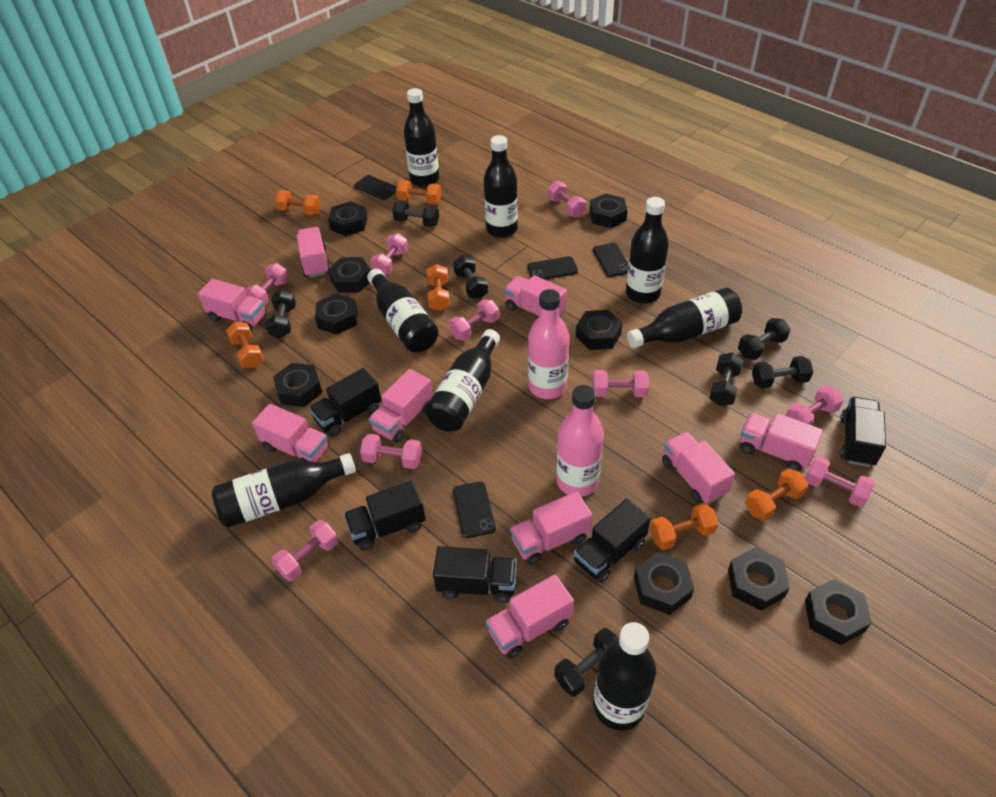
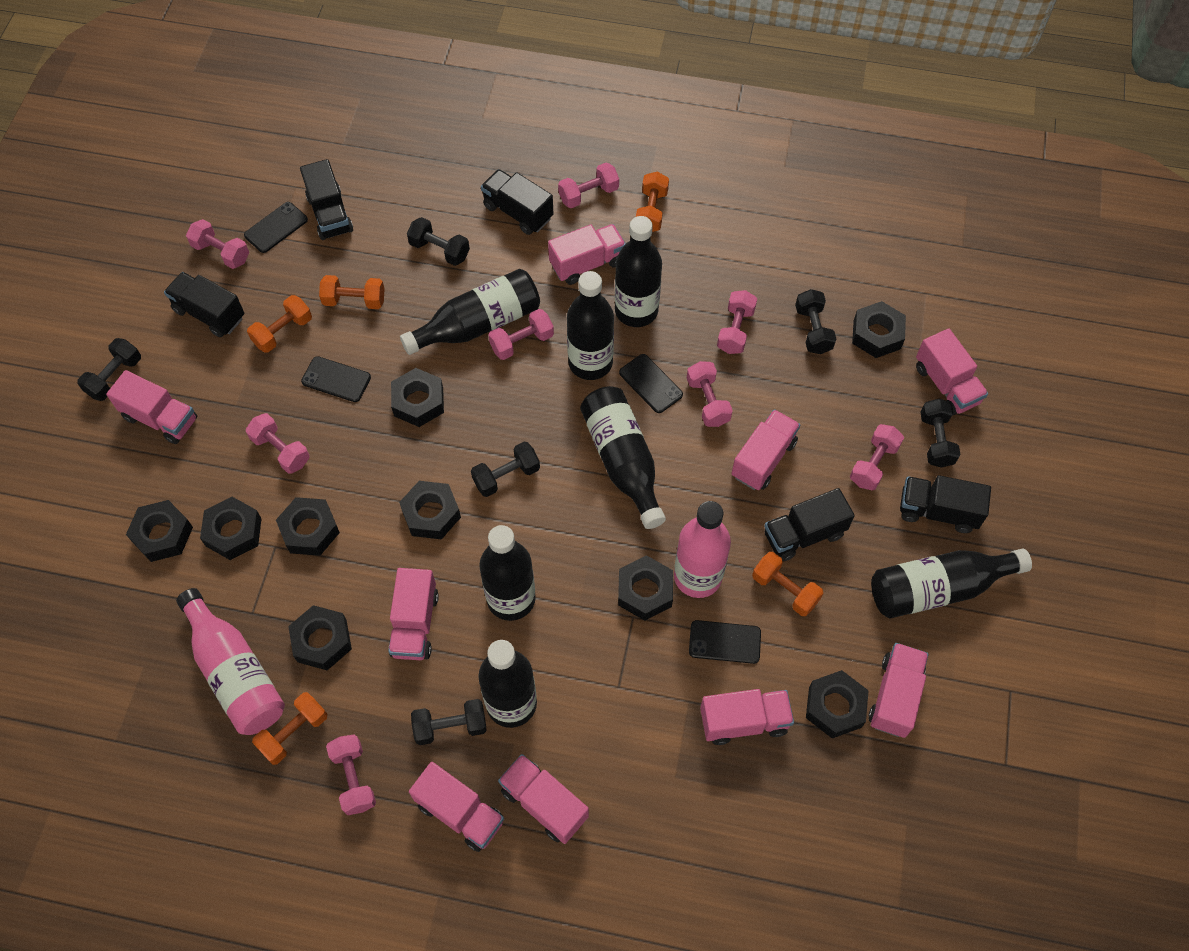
black bottle: 8 -> 7
black dumbbell: 7 -> 6
orange dumbbell: 6 -> 5
pink dumbbell: 9 -> 8

